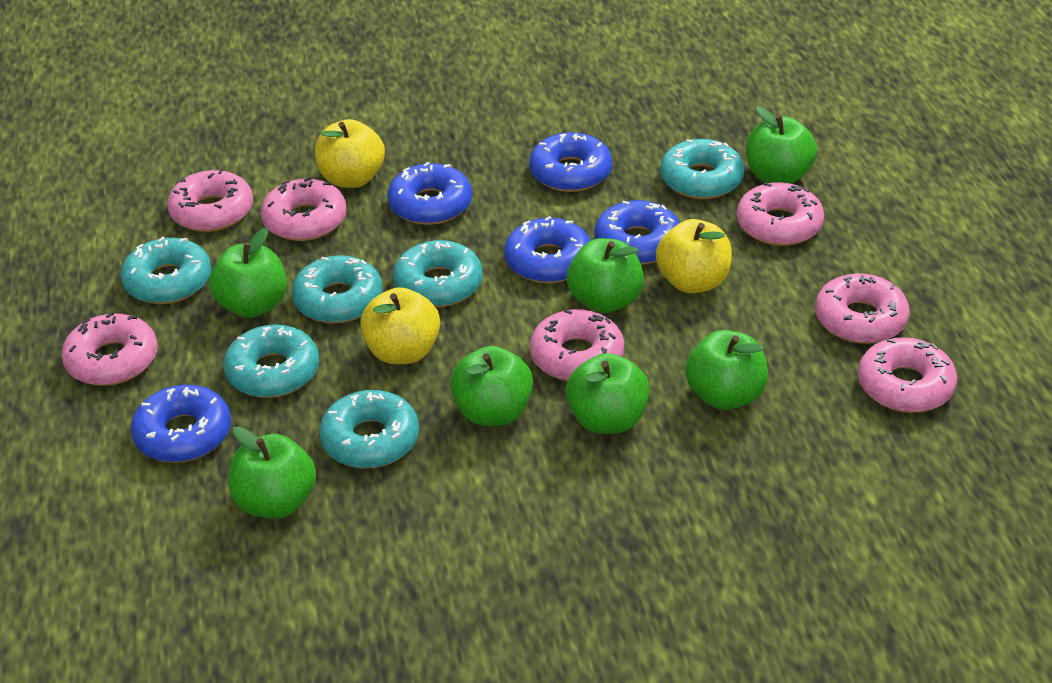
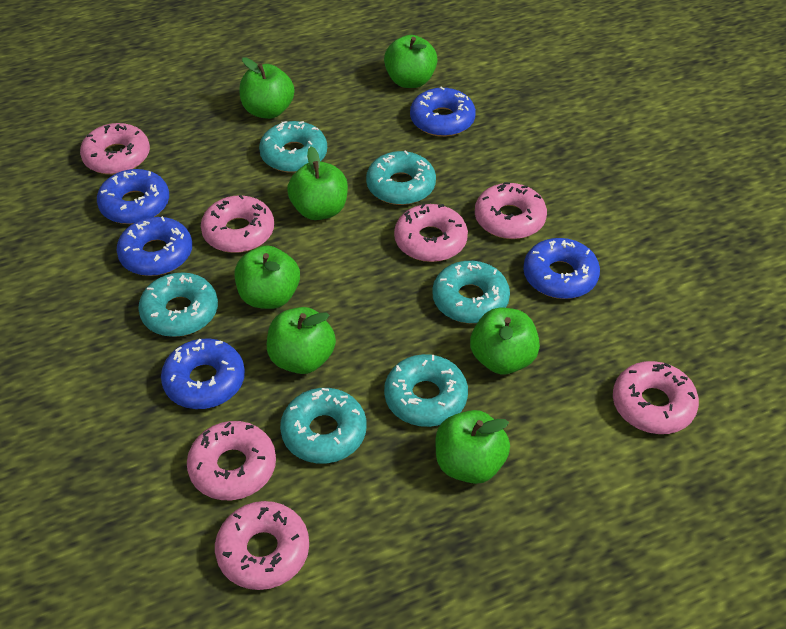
yellow apple: 3 -> 0

